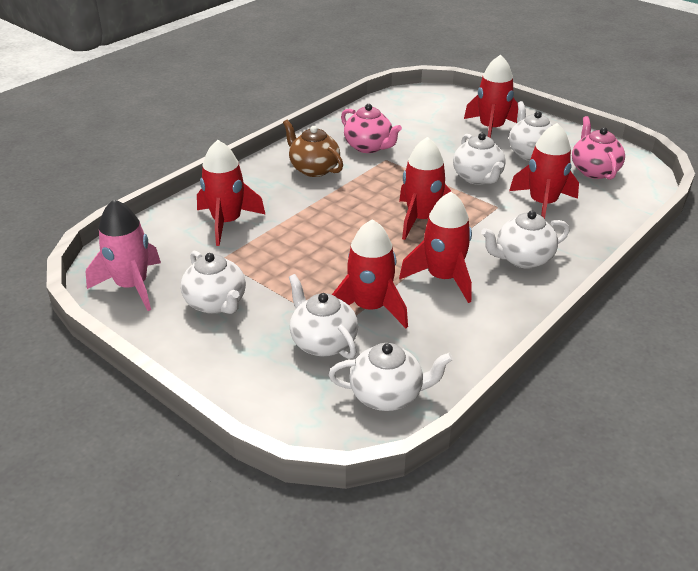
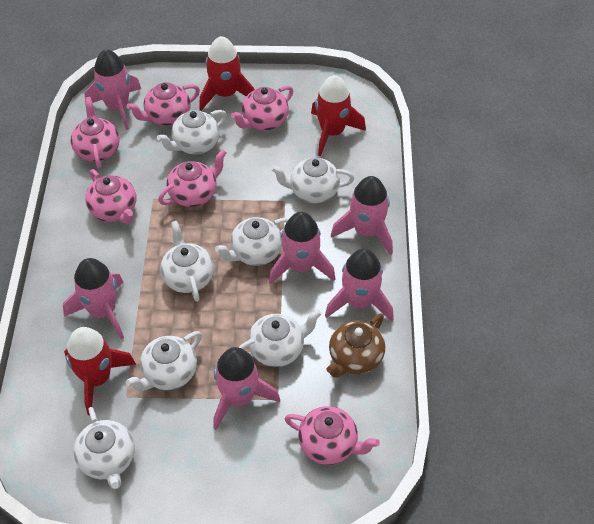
pink rocket: 1 -> 6
pink teapot: 2 -> 6
red rocket: 6 -> 3
white teapot: 6 -> 7

